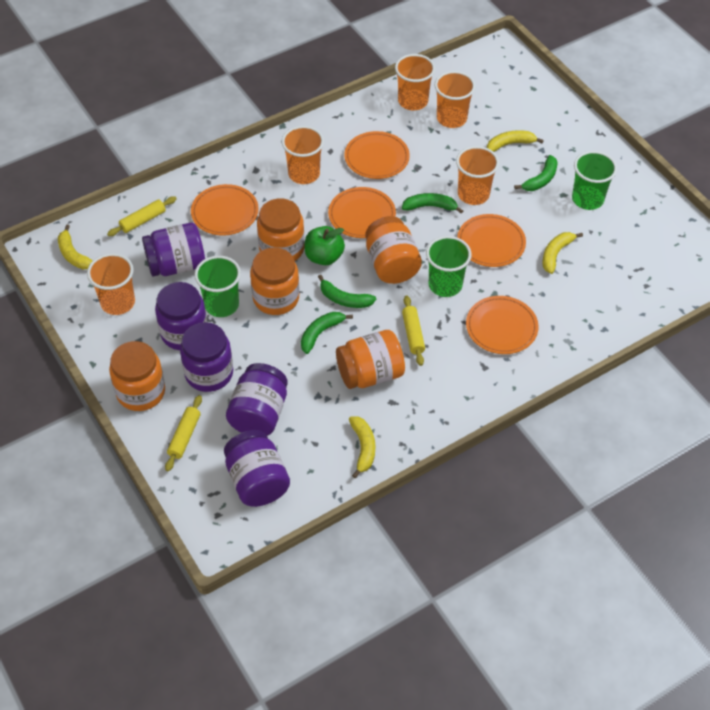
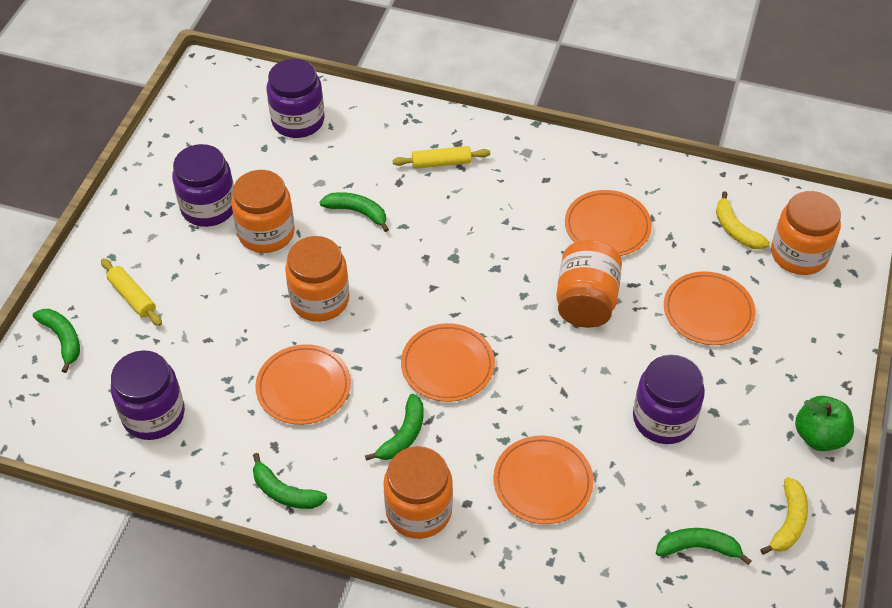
green banana: 4 -> 5
green cup: 3 -> 0
orange cup: 5 -> 0
purple jar: 5 -> 4
yellow banana: 4 -> 2
yellow rolling pin: 3 -> 2

